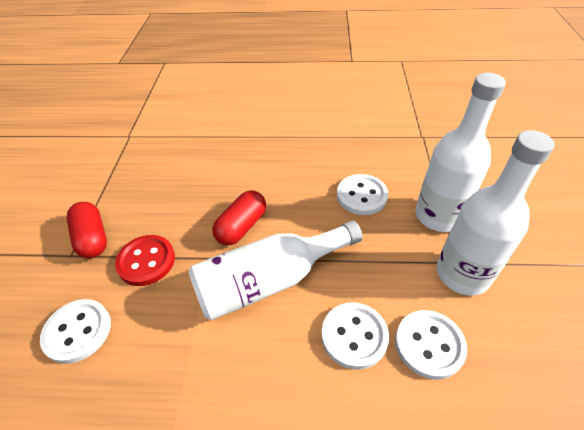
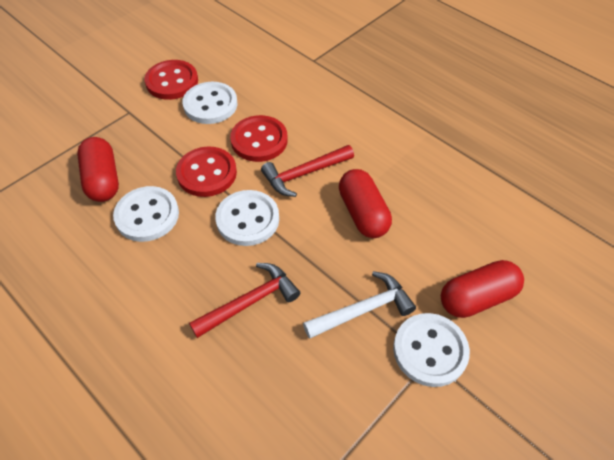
red button: 1 -> 3
red capsule: 2 -> 3
red hammer: 0 -> 2
white bottle: 3 -> 0
white hammer: 0 -> 1

